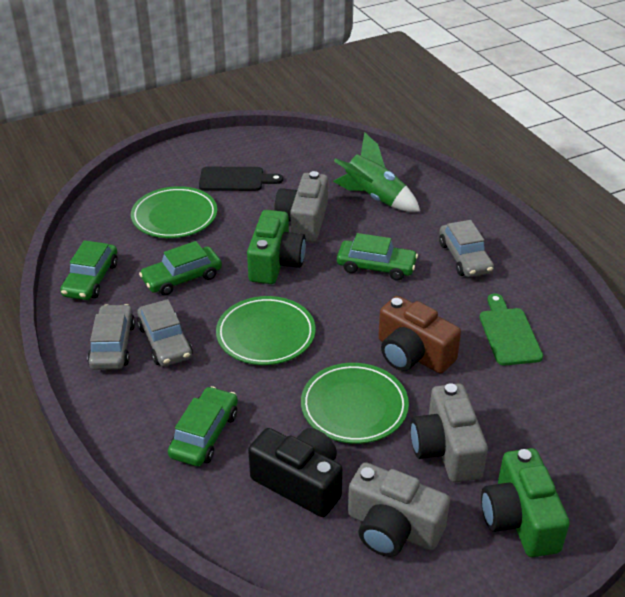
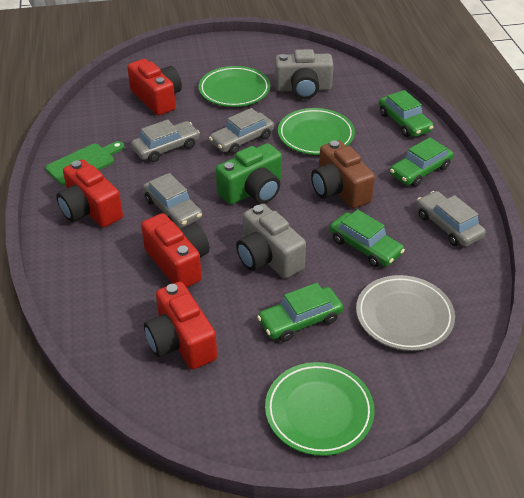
black camera: 1 -> 0
black cutting board: 1 -> 0
green camera: 2 -> 1
green rocket: 1 -> 0
grey camera: 3 -> 2
grey car: 3 -> 4
grey plate: 0 -> 1
red camera: 0 -> 4

